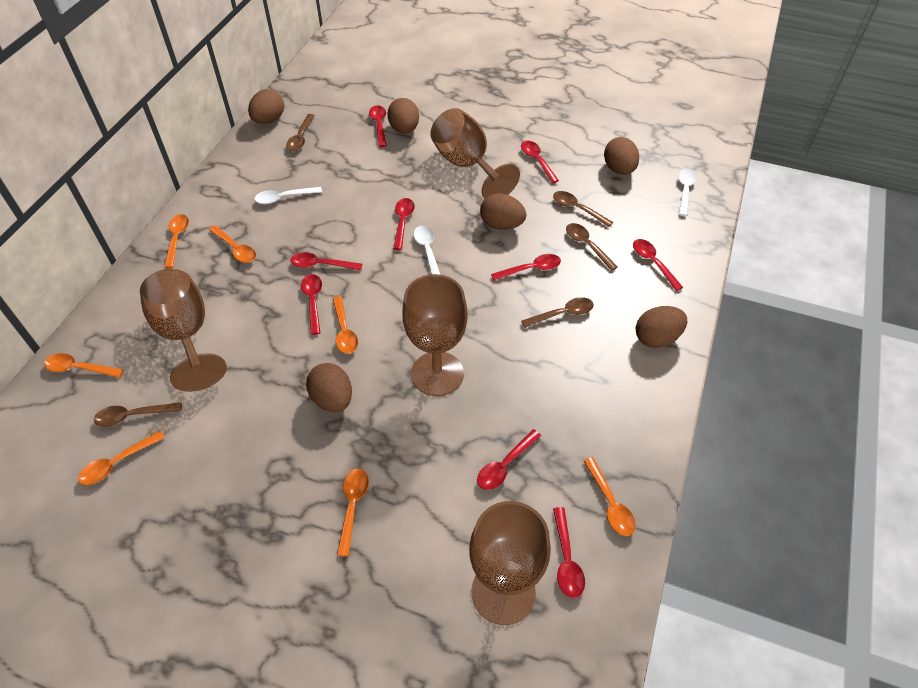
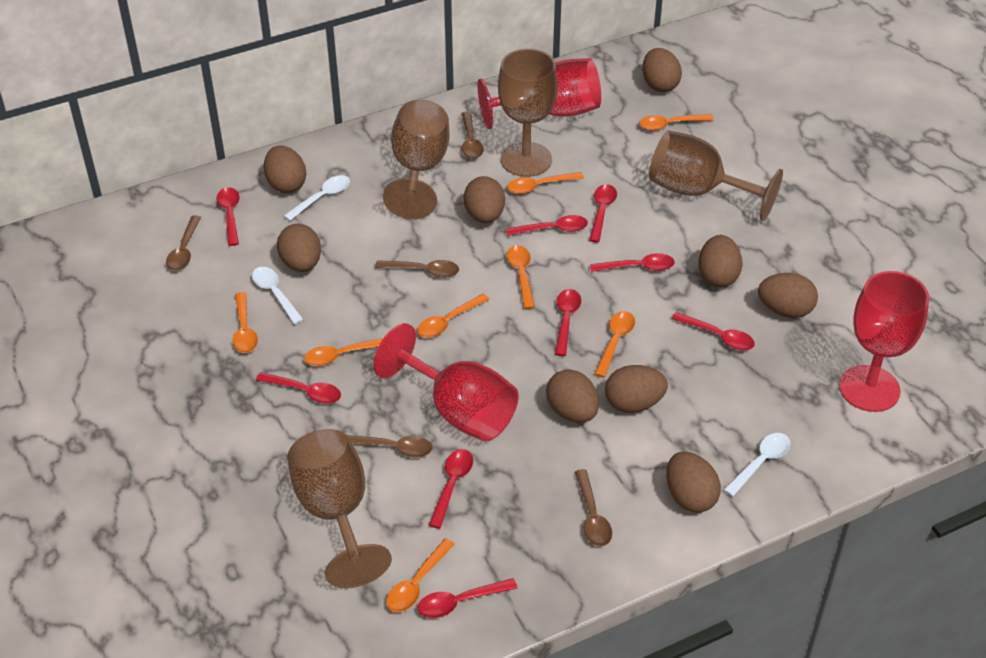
brown egg: 6 -> 9
orange spoon: 7 -> 8
red goblet: 0 -> 3

